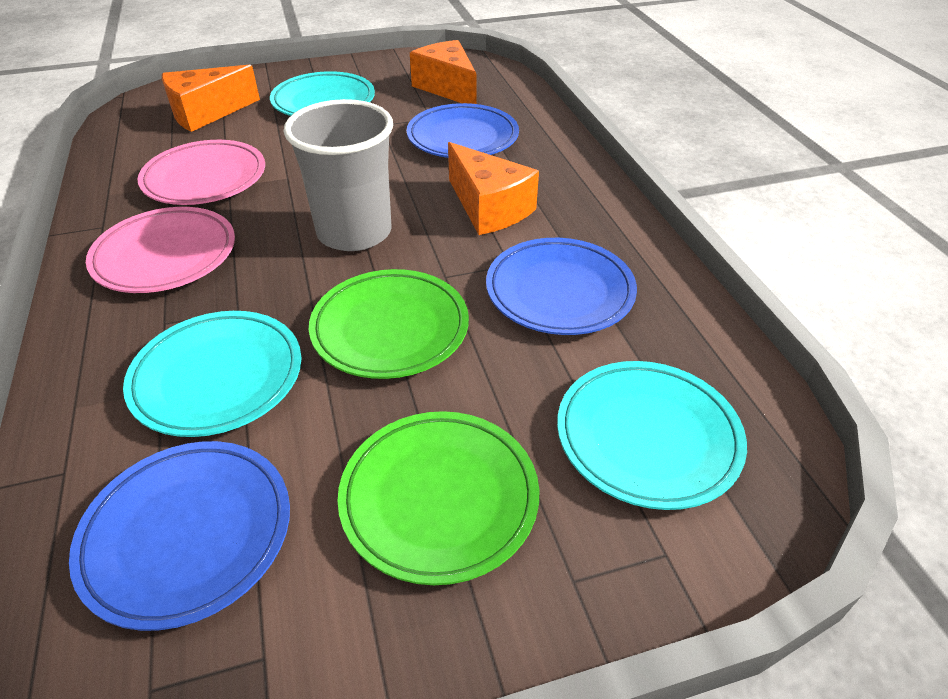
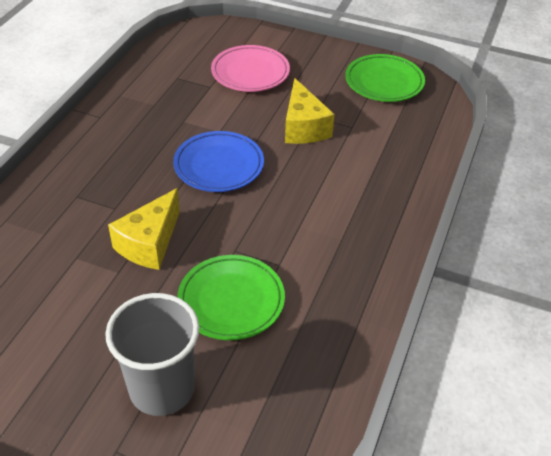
blue plate: 3 -> 1
orange cheese: 3 -> 0
pink plate: 2 -> 1
turquoise plate: 3 -> 0
yellow cheese: 0 -> 2

